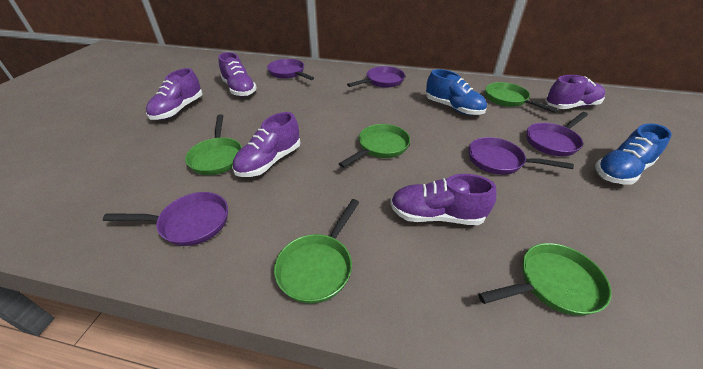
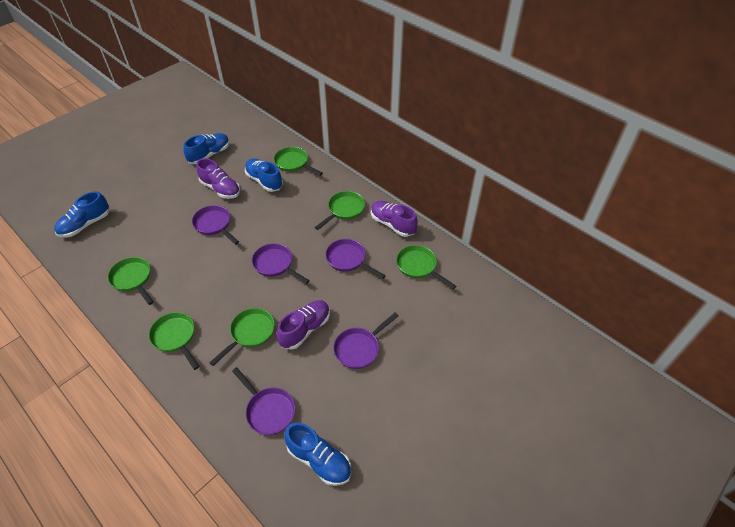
blue shoe: 2 -> 4
green pan: 5 -> 6
purple shoe: 5 -> 3

